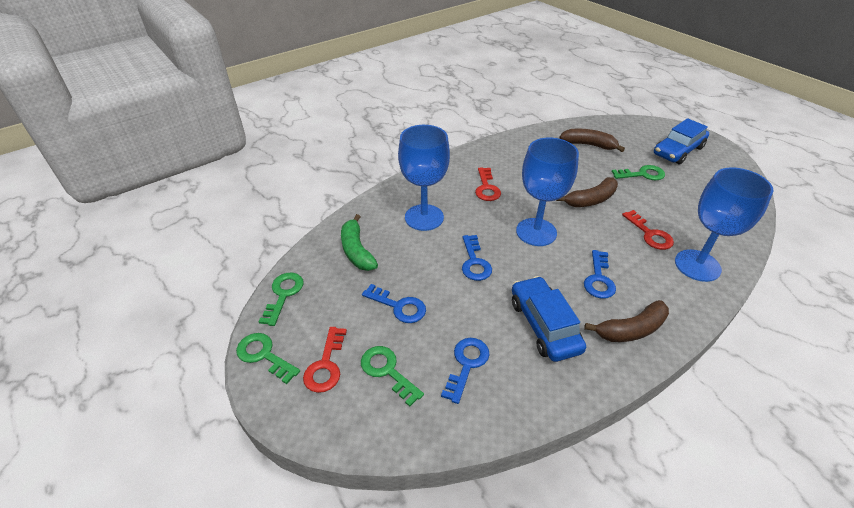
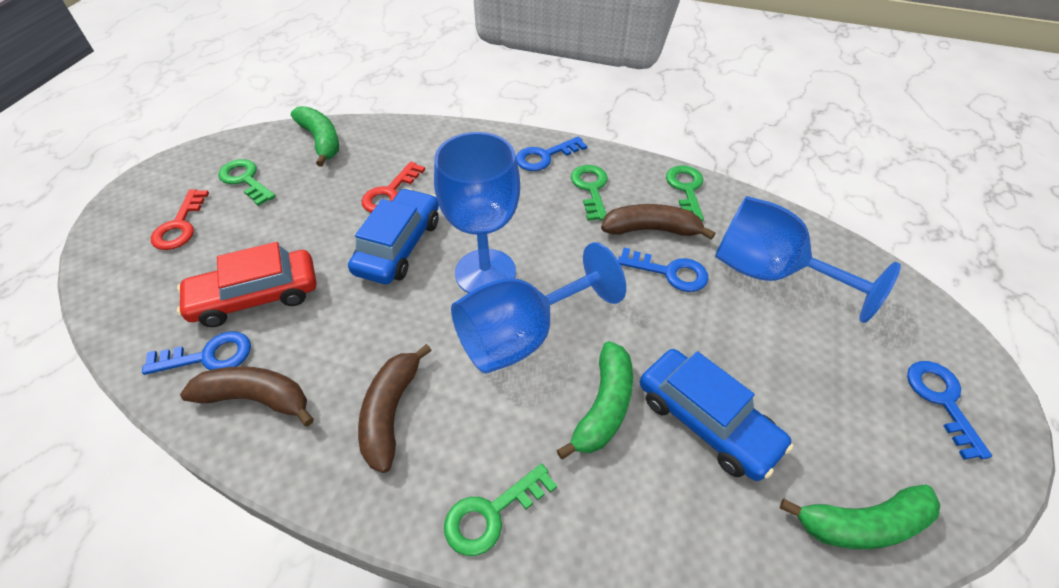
green banana: 1 -> 3
red car: 0 -> 1
red key: 3 -> 2

